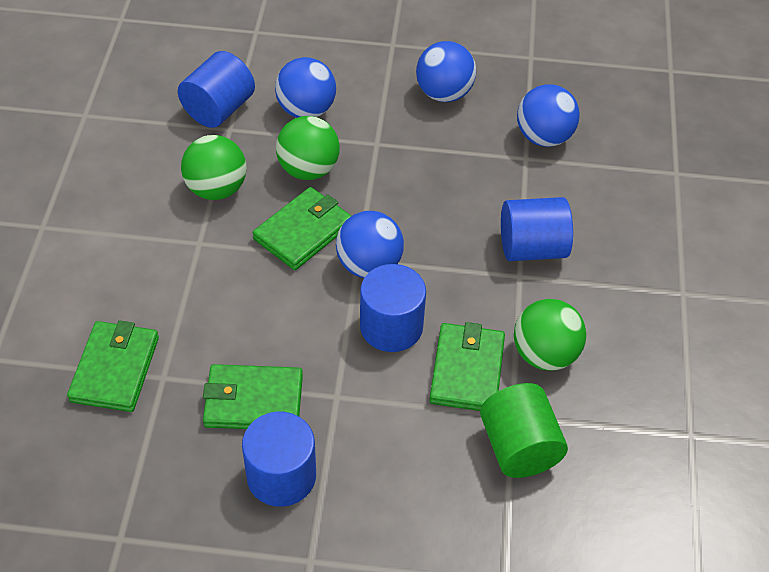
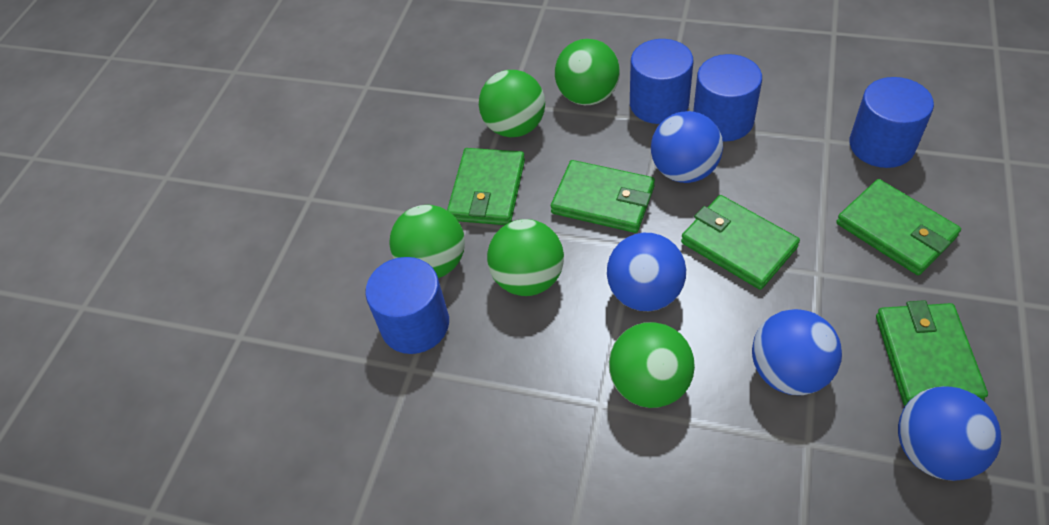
green ball: 3 -> 5
green cylinder: 1 -> 0
green wallet: 4 -> 5

